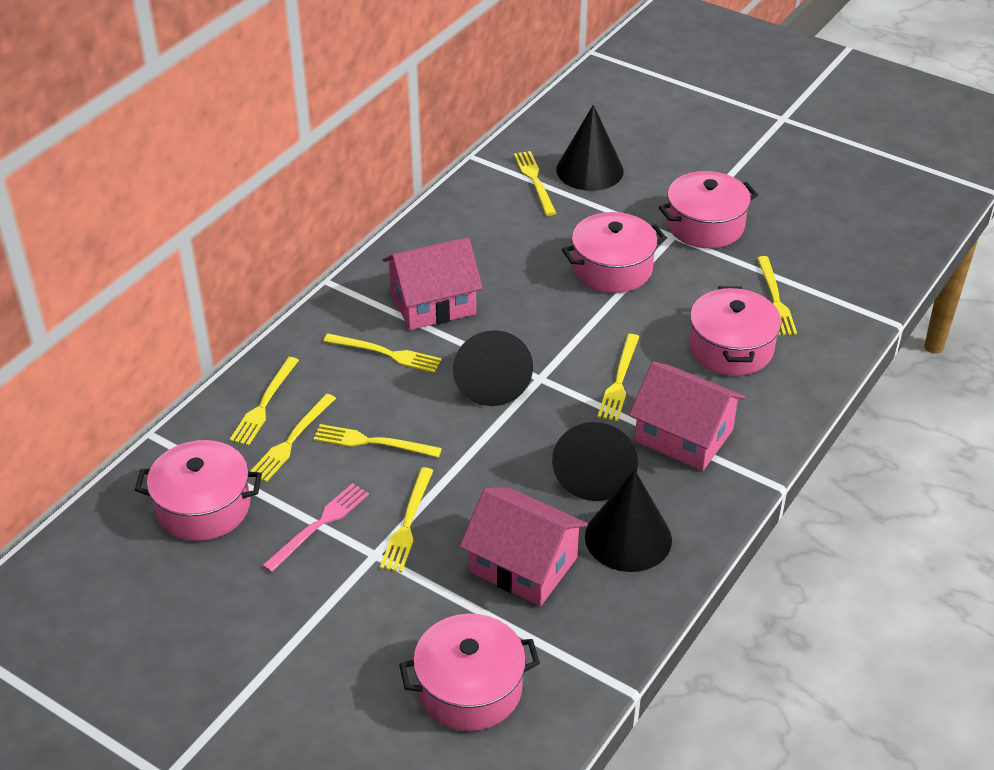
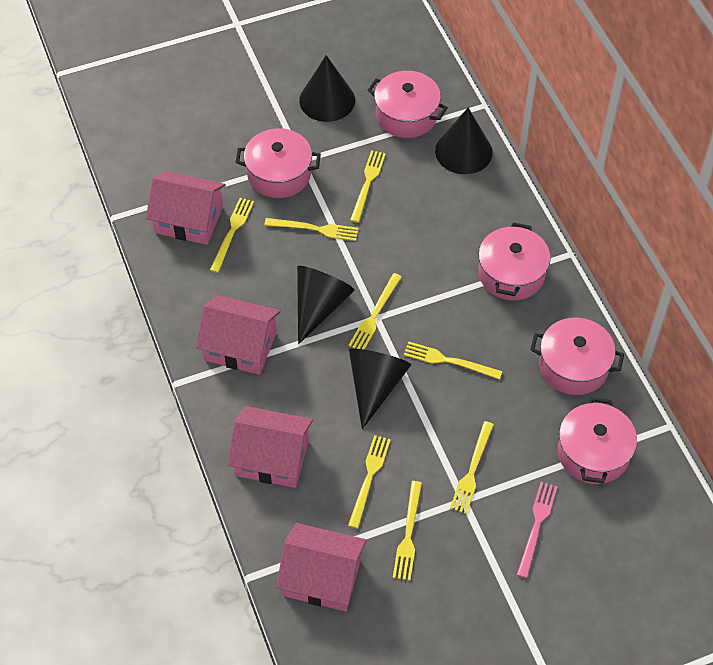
pink house: 3 -> 4

